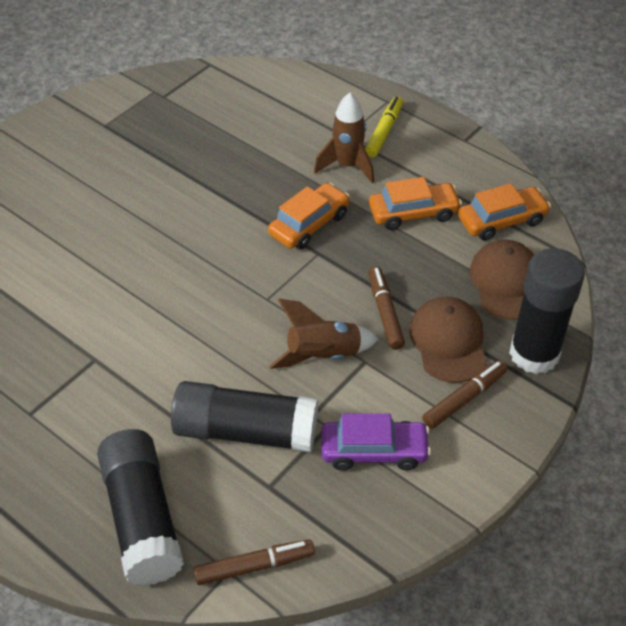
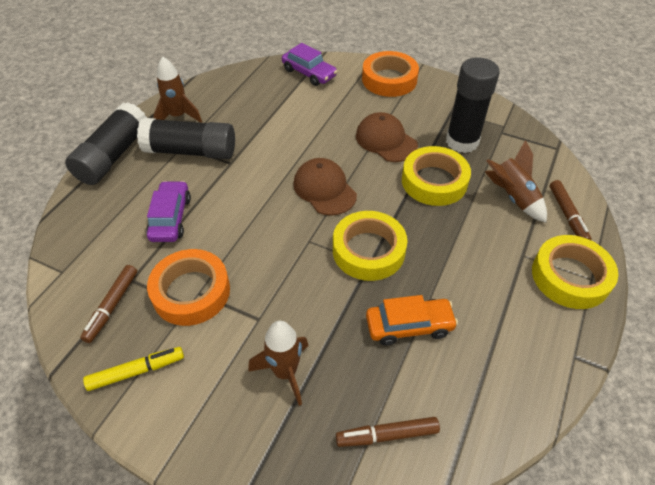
brown rocket: 2 -> 3
orange car: 3 -> 1
orange tape: 0 -> 2
purple car: 1 -> 2
yellow tape: 0 -> 3

